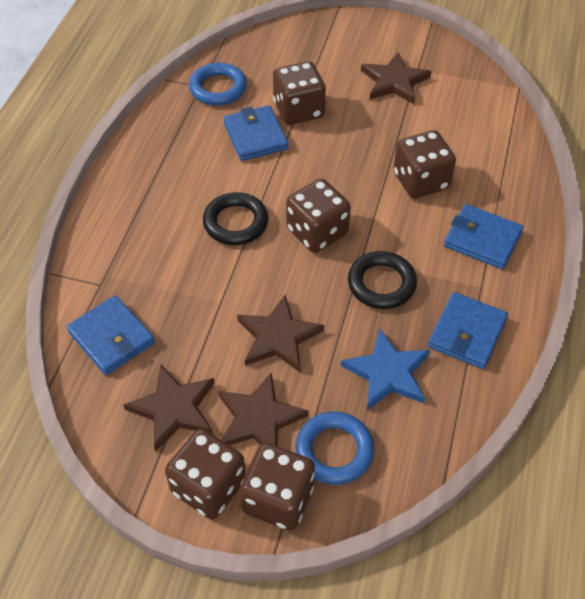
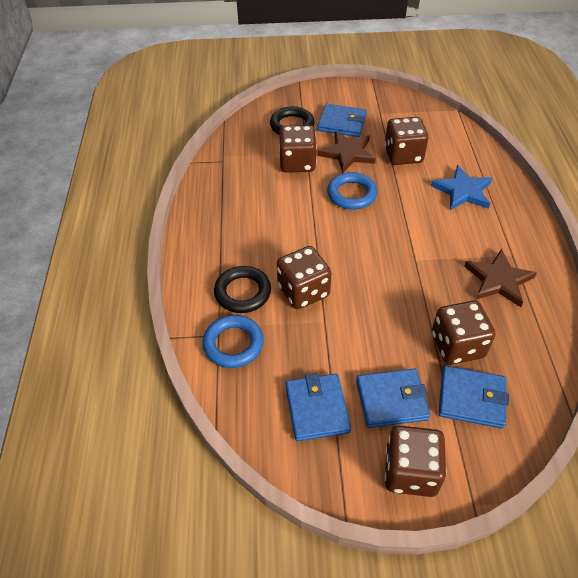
brown star: 4 -> 2

